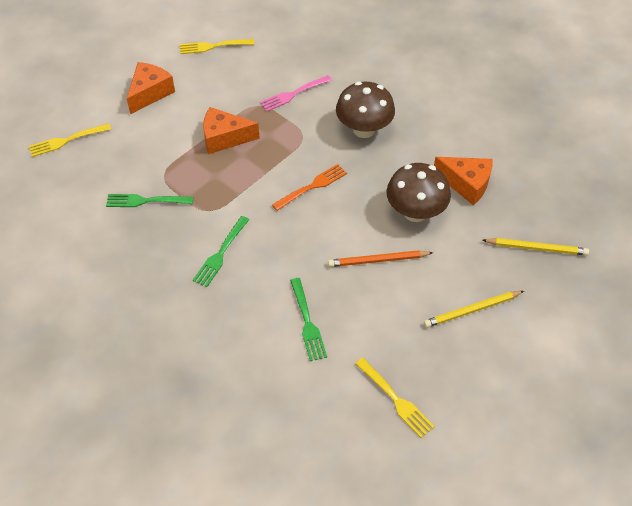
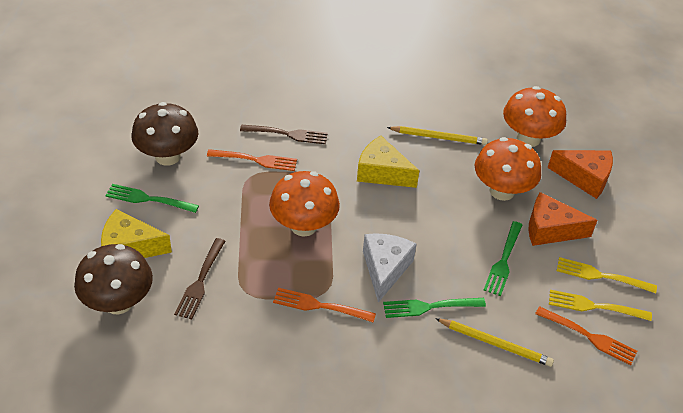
brown fork: 0 -> 2
orange cheese: 3 -> 2
orange fork: 1 -> 3
orange mushroom: 0 -> 3
orange pencil: 1 -> 0
pink fork: 1 -> 0
white cheese: 0 -> 1
yellow cheese: 0 -> 2
yellow fork: 3 -> 2

